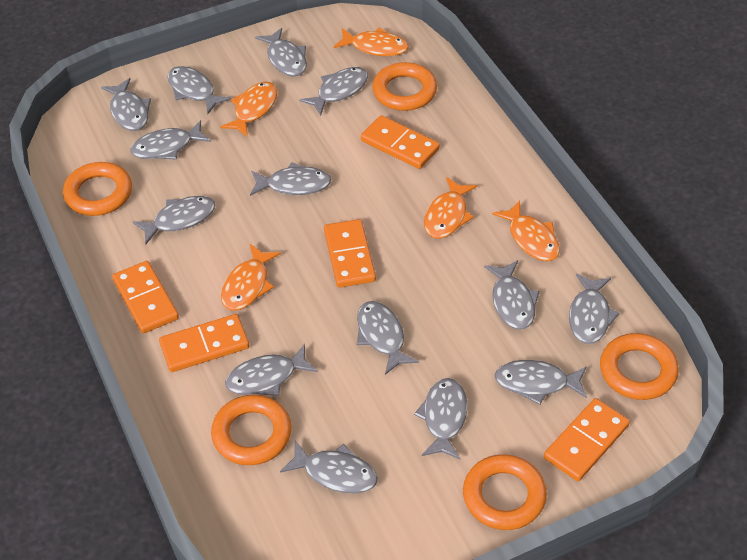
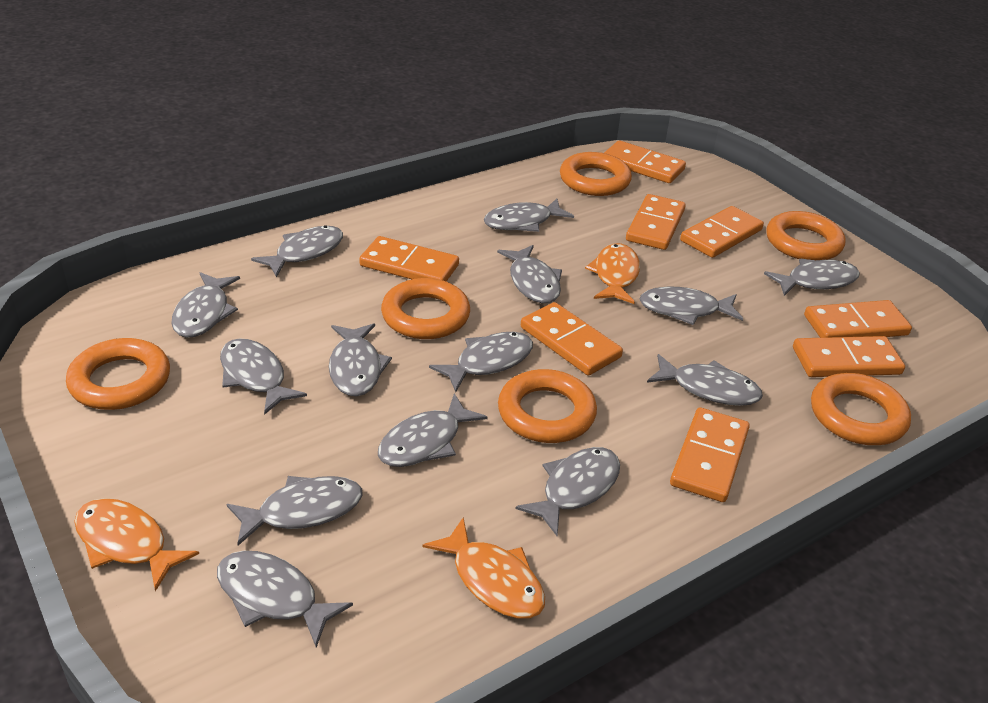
orange domino: 5 -> 8
orange fish: 5 -> 3
orange ring: 5 -> 6

